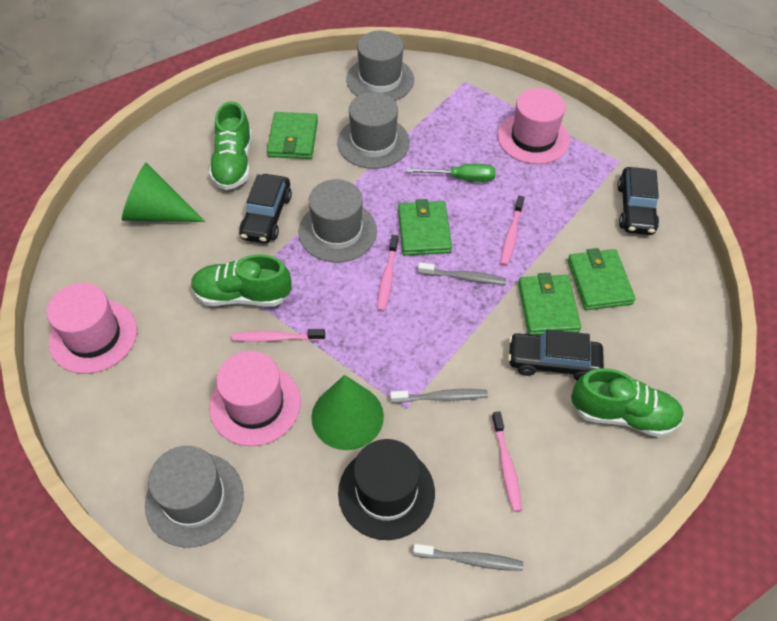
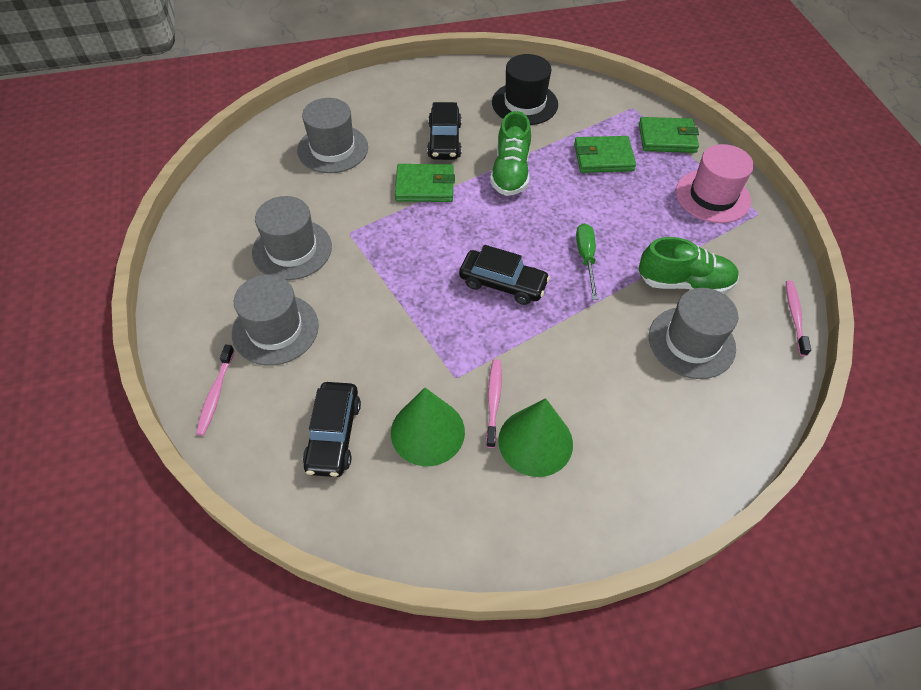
green shoe: 3 -> 2
green wallet: 4 -> 3
grey toothbrush: 3 -> 0
pink hat: 3 -> 1
pink toothbrush: 4 -> 3

